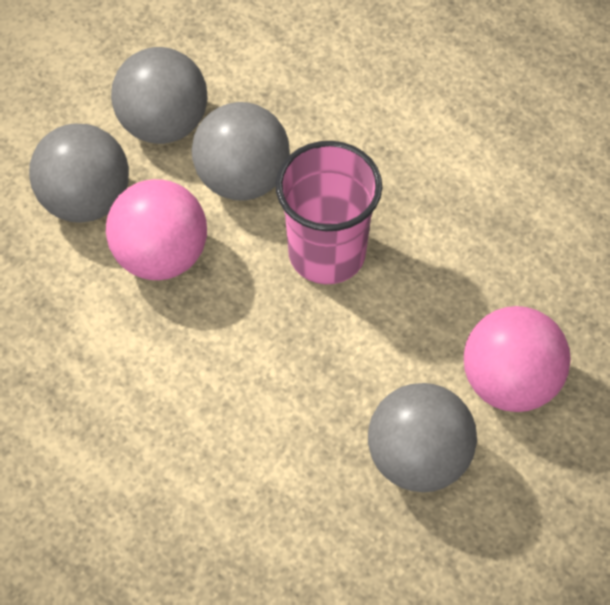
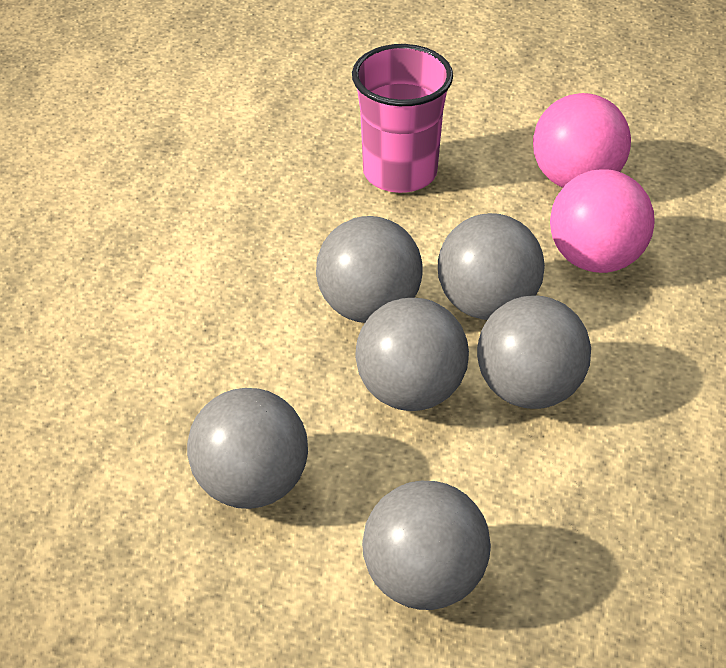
grey ball: 4 -> 6

